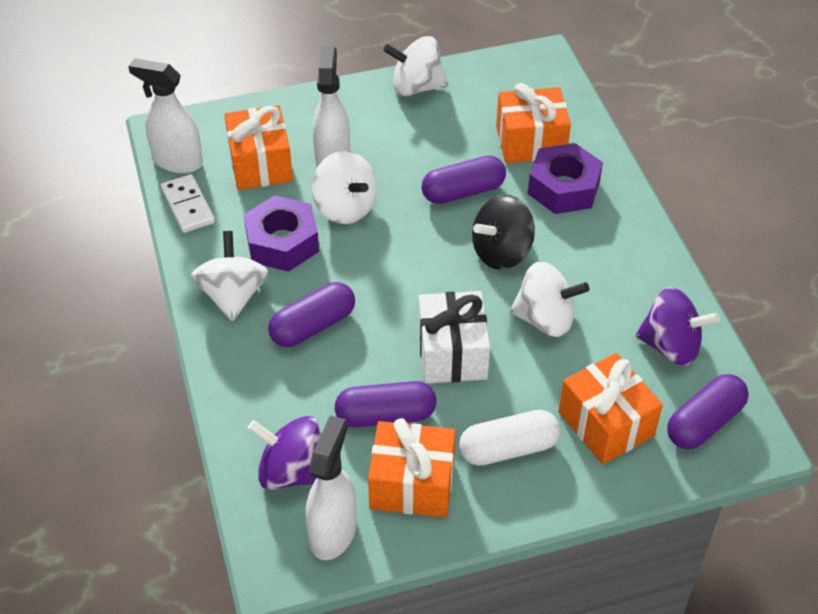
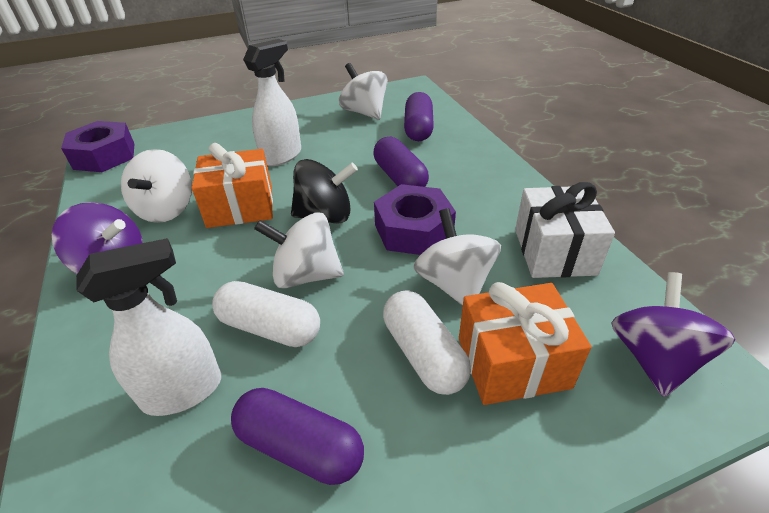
orange gift: 4 -> 2
purple capsule: 4 -> 3
white capsule: 1 -> 2
white domino: 1 -> 0
white spray bottle: 3 -> 2

